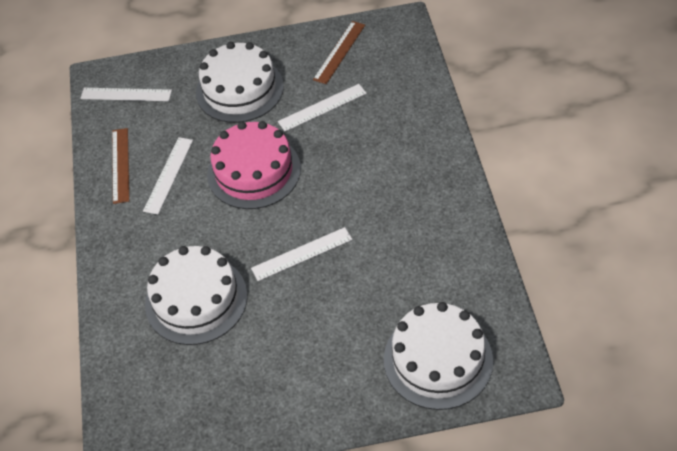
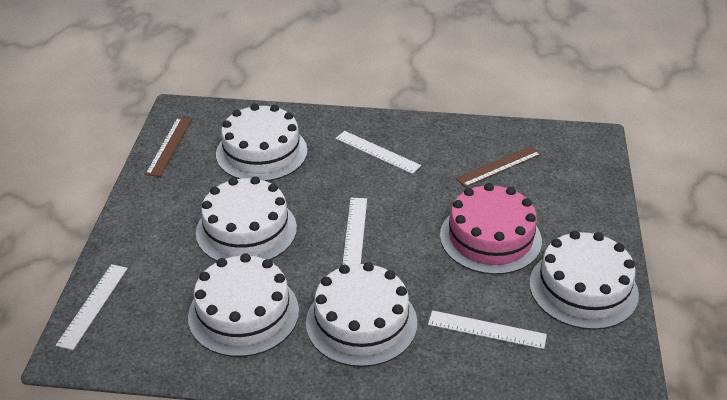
white cake: 3 -> 5

